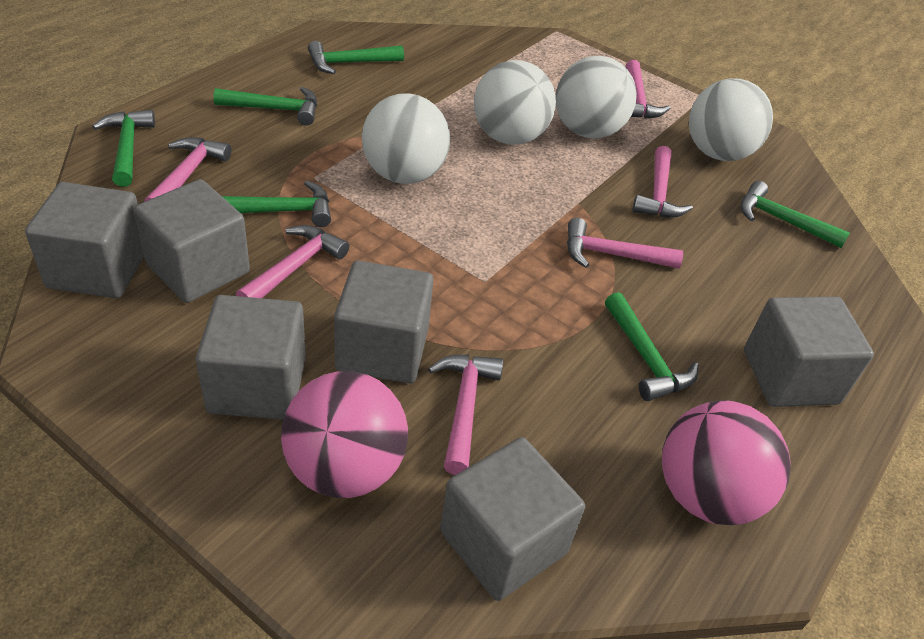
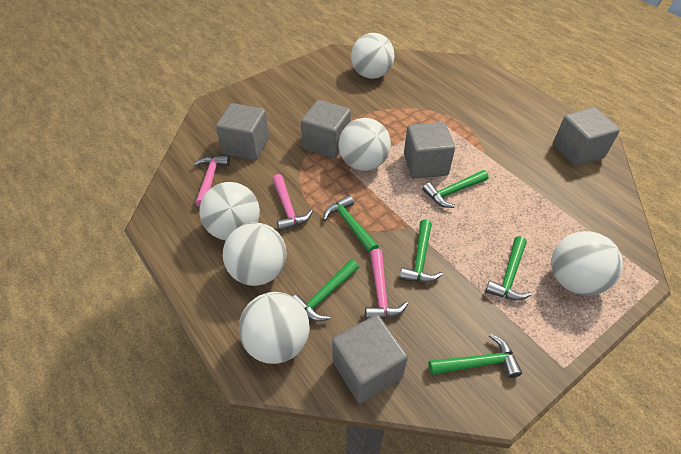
grey cube: 6 -> 5
pink ball: 2 -> 0
pink hammer: 6 -> 3
white ball: 4 -> 6

